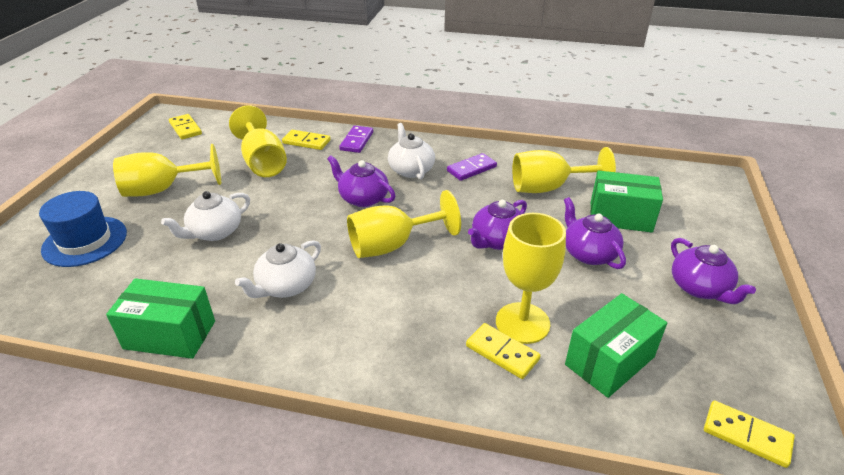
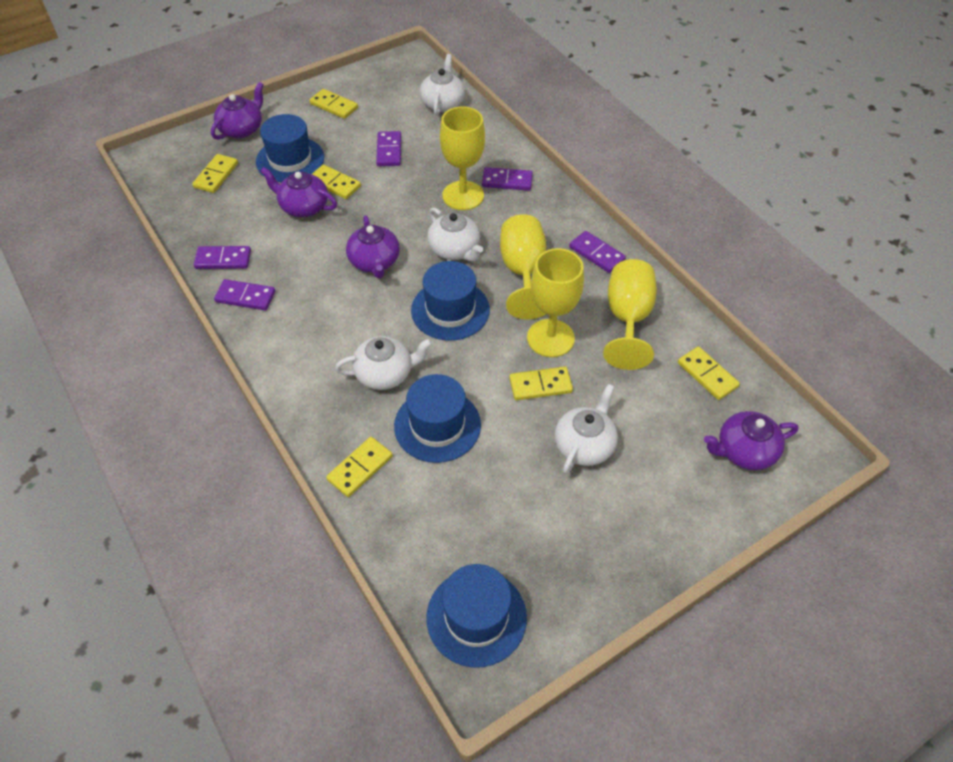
blue hat: 1 -> 4
green box: 3 -> 0
purple domino: 2 -> 5
white teapot: 3 -> 4
yellow domino: 4 -> 6
yellow goblet: 5 -> 4

